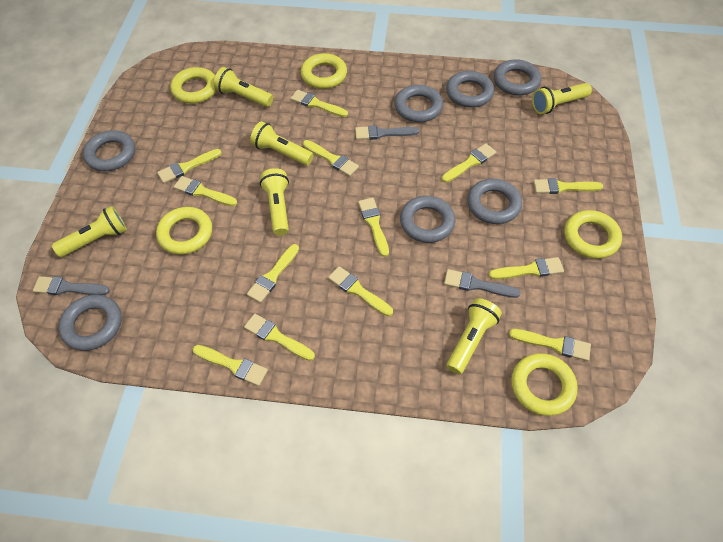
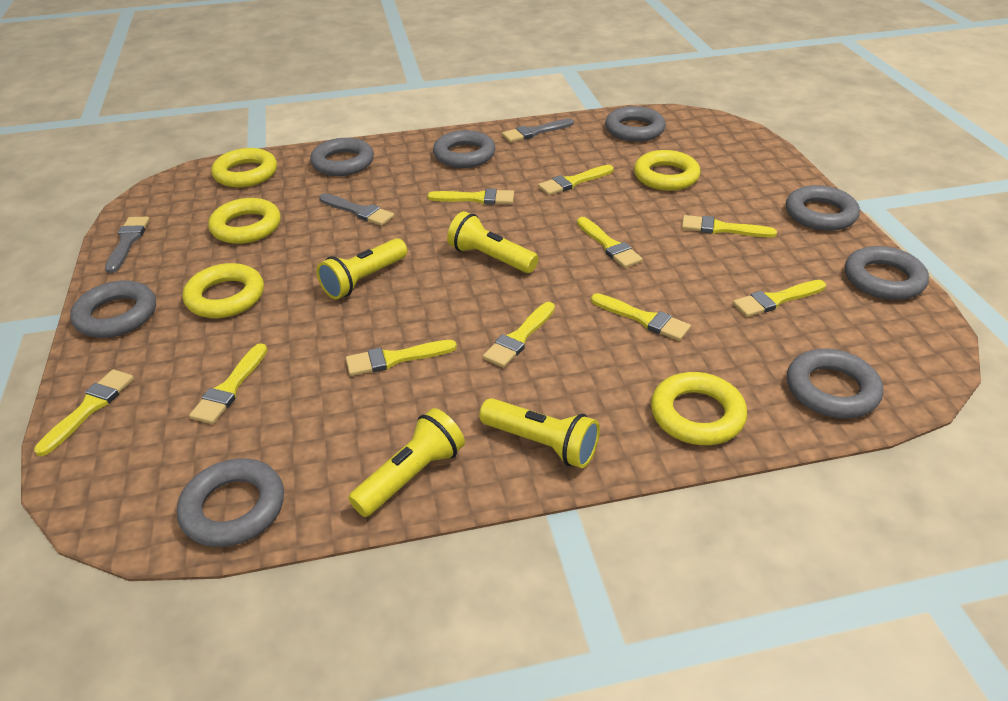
grey ring: 7 -> 8
yellow brush: 13 -> 10
yellow flashlight: 6 -> 4

